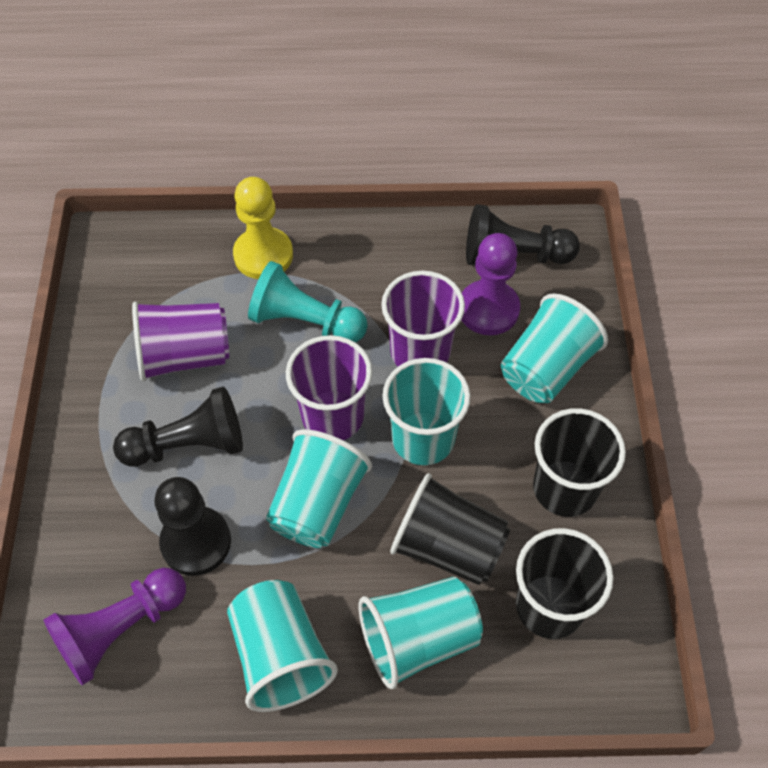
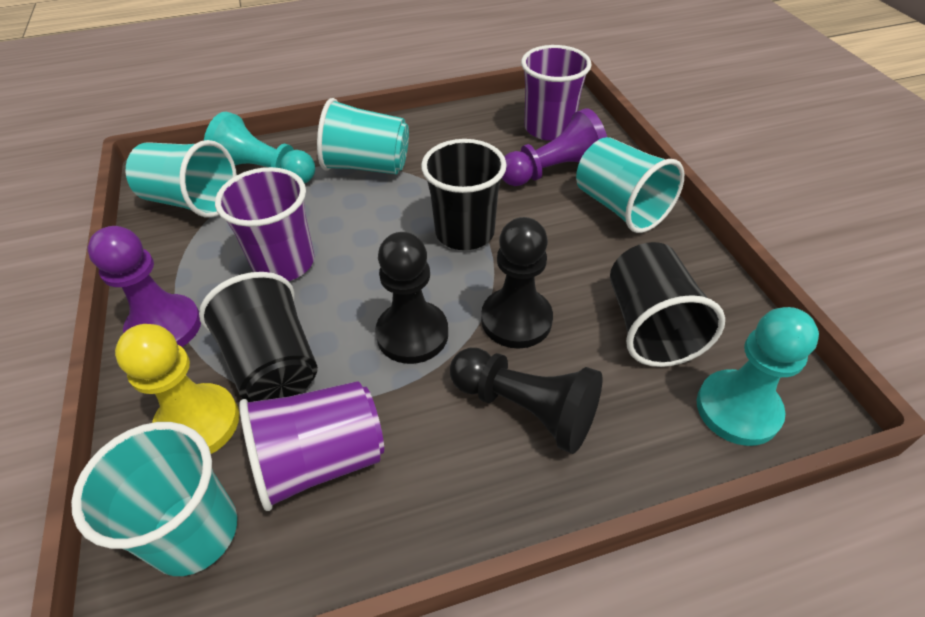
turquoise cup: 5 -> 4
turquoise pawn: 1 -> 2

